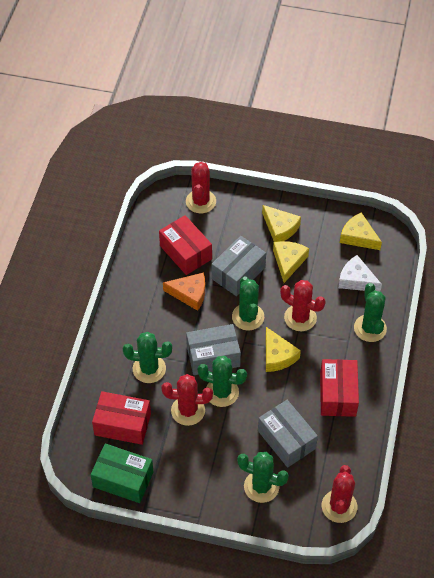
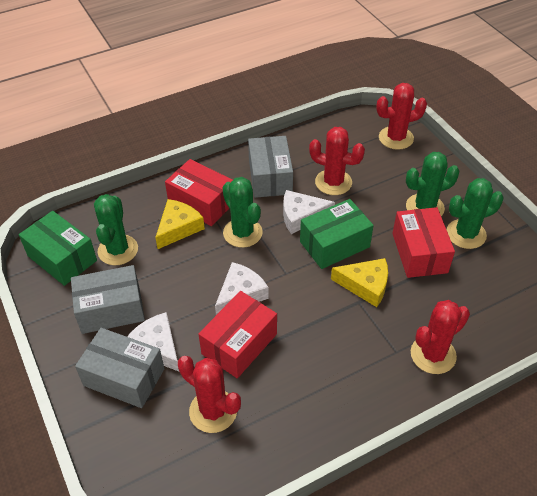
green box: 1 -> 2
green cactus: 5 -> 4
orange cheese: 1 -> 0
white cheese: 1 -> 3
yellow cheese: 4 -> 2

